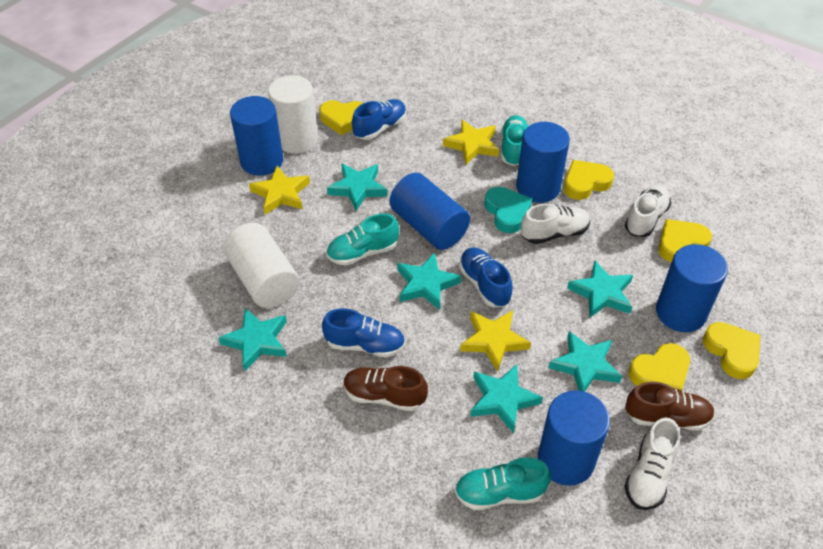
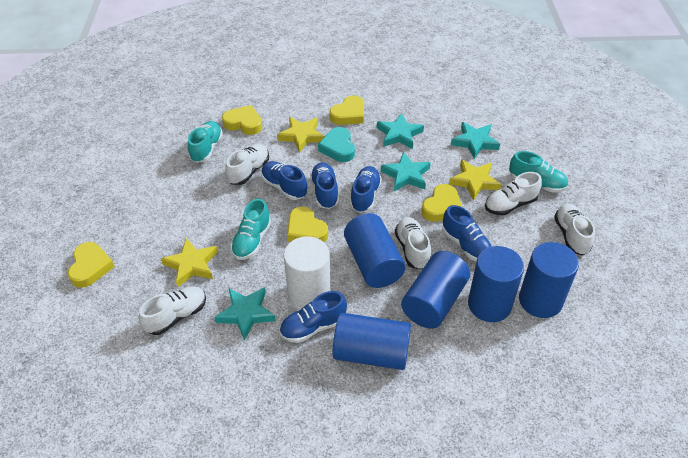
blue shoe: 3 -> 5
brown shoe: 2 -> 0
turquoise star: 6 -> 4
white cylinder: 2 -> 1
white shoe: 3 -> 5

